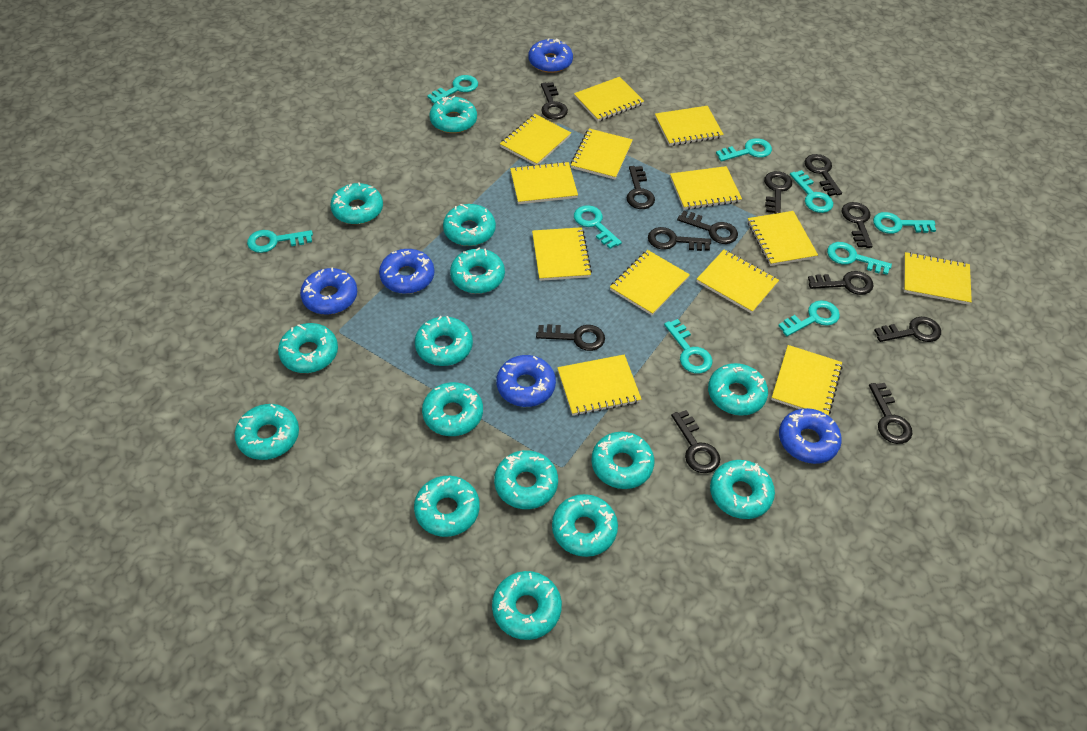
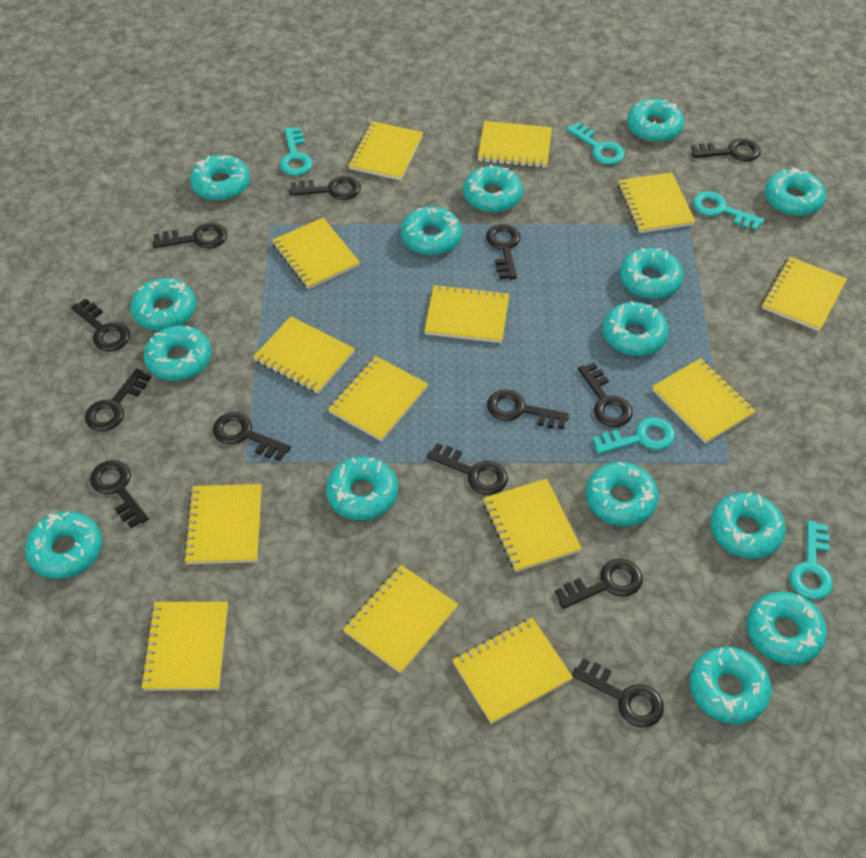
black key: 12 -> 13
blue donut: 5 -> 0
turquoise key: 9 -> 5
yellow notebook: 13 -> 14

